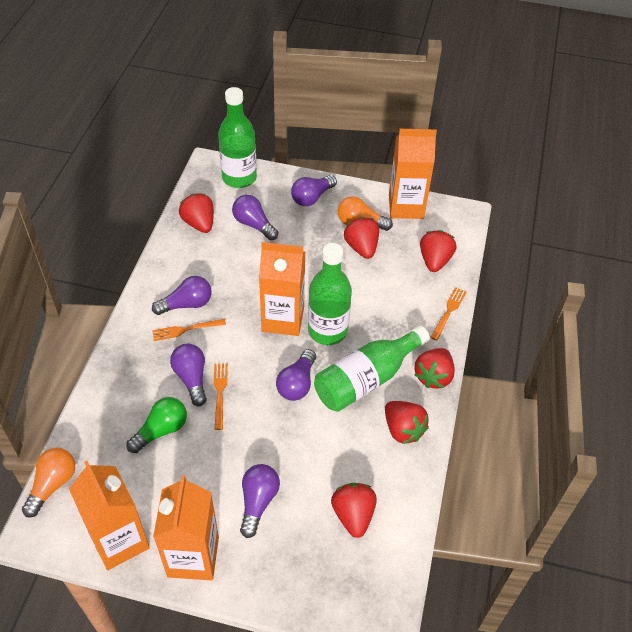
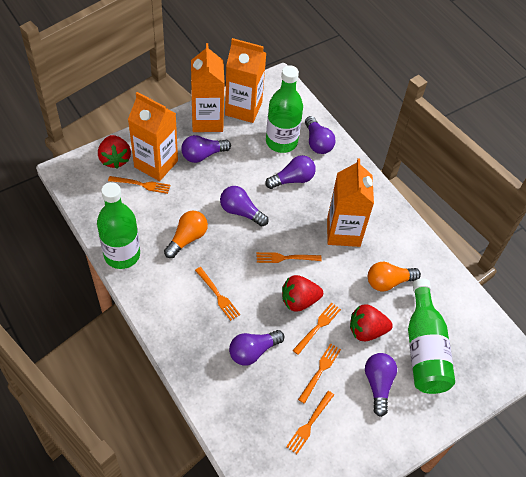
green light bulb: 1 -> 0
orange fork: 3 -> 6
red strawberry: 6 -> 3

